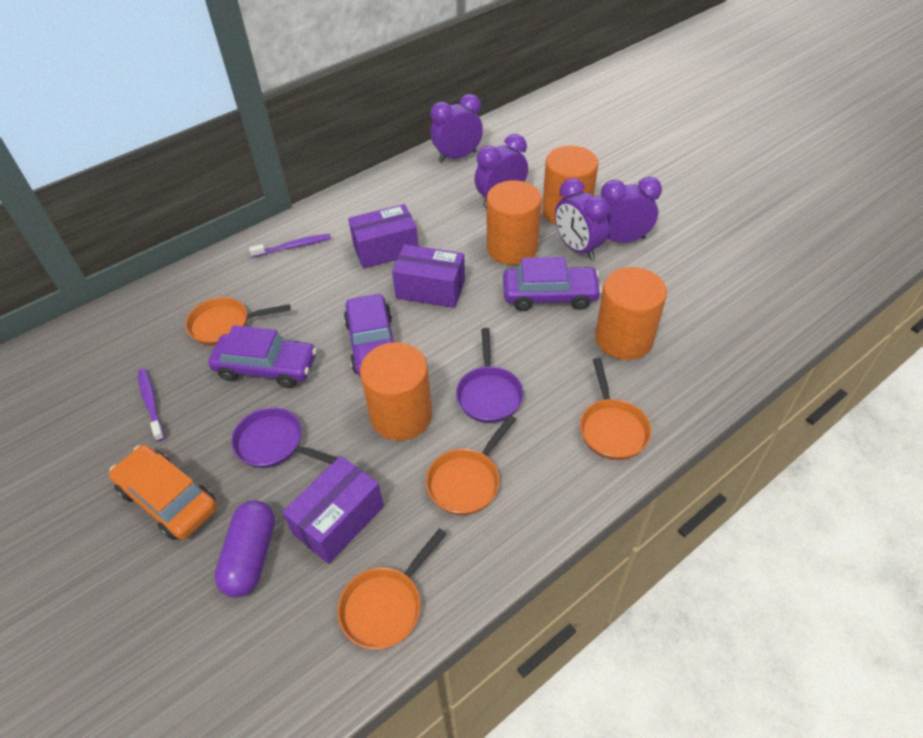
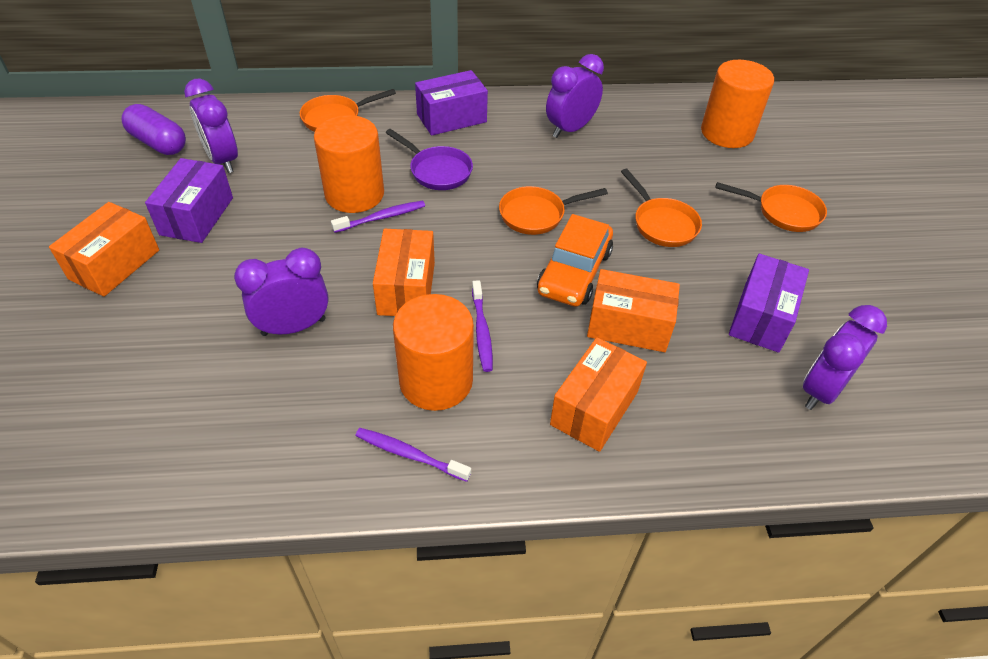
orange box: 0 -> 4
orange cylinder: 4 -> 3
purple car: 3 -> 0
purple pan: 2 -> 1
purple toothbrush: 2 -> 3

